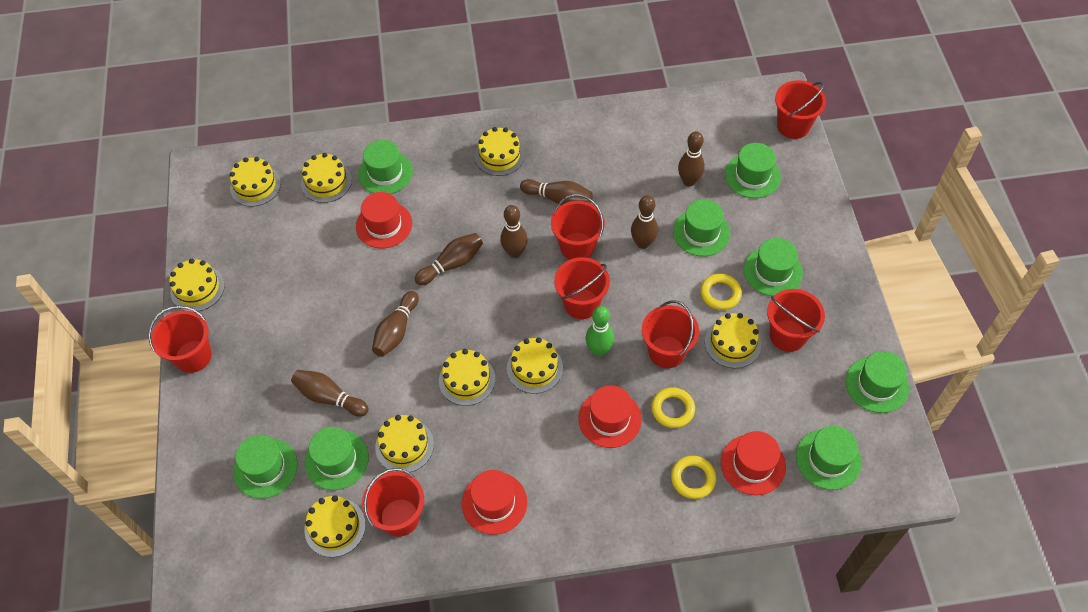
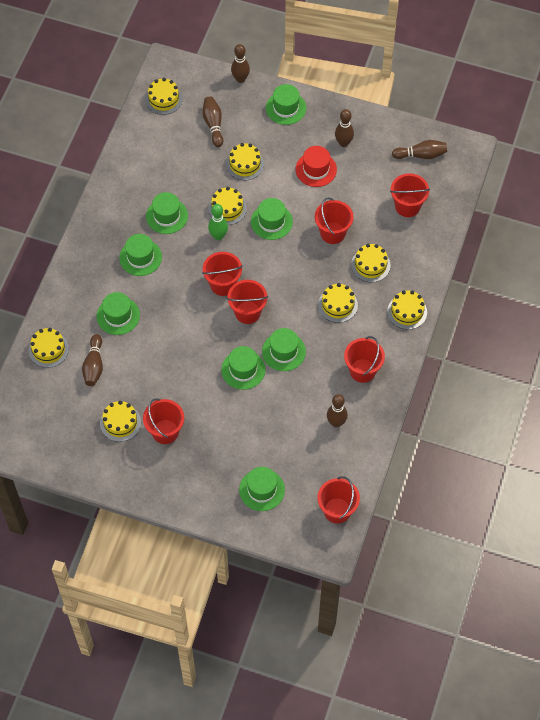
brown bowling pin: 7 -> 6
red hat: 4 -> 1
yellow cake: 9 -> 8
yellow ring: 3 -> 0

